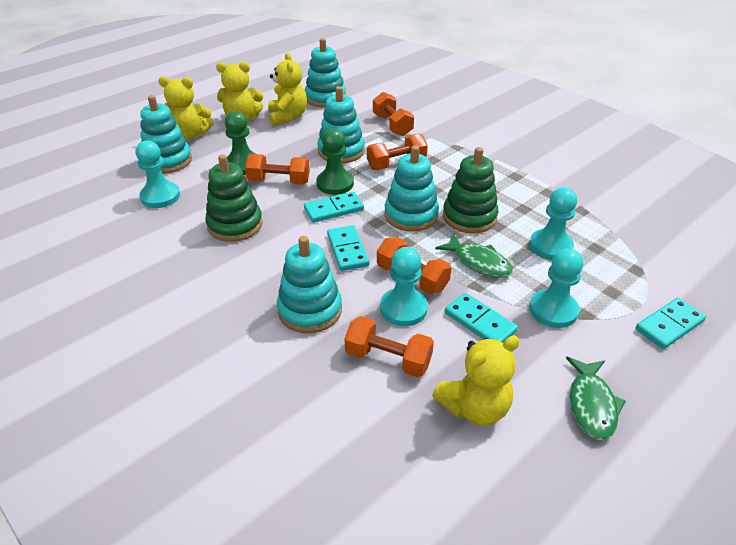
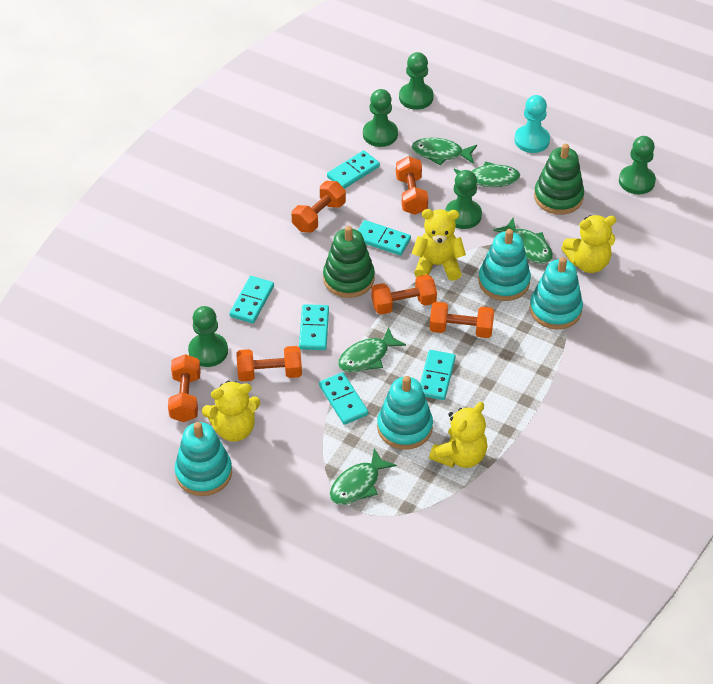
green fish: 2 -> 5
green pawn: 2 -> 5
orange dumbbell: 5 -> 6
turquoise domino: 4 -> 6
turquoise pawn: 4 -> 1
turquoise stacking toy: 5 -> 4

